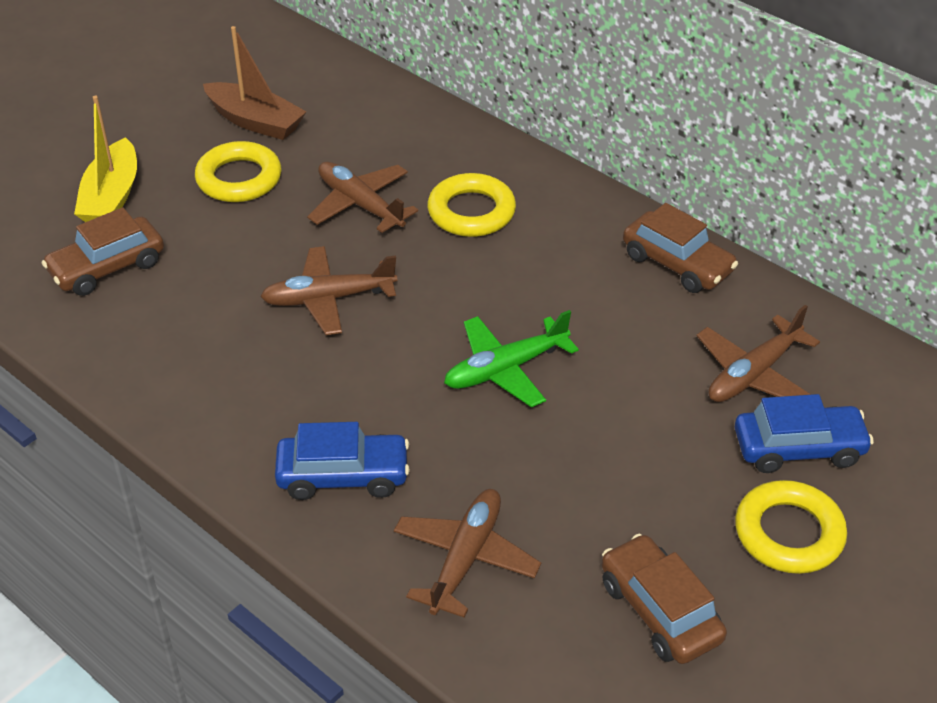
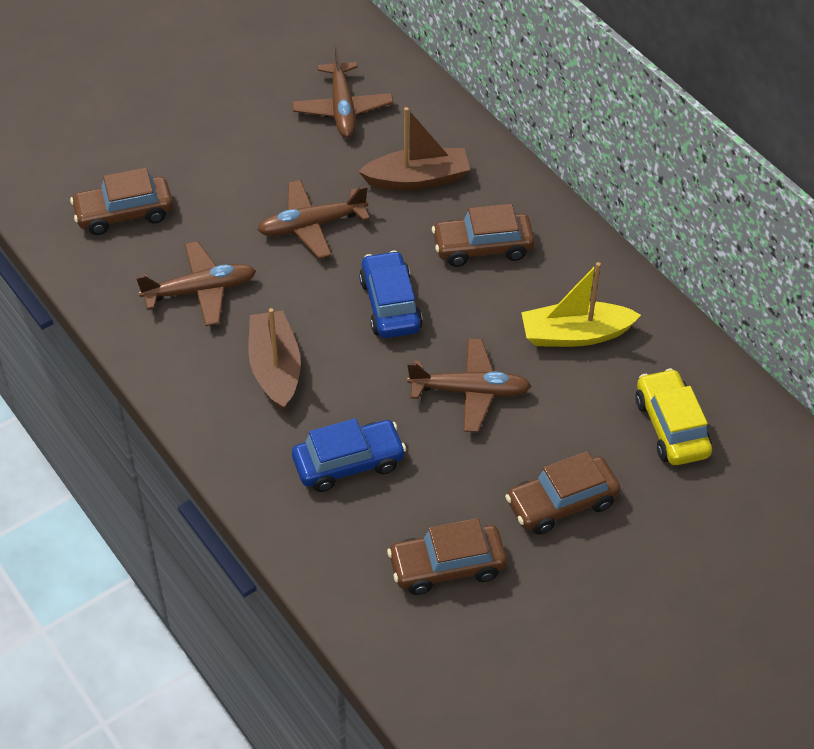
brown boat: 1 -> 2
brown car: 3 -> 4
green plane: 1 -> 0
yellow car: 0 -> 1
yellow ring: 3 -> 0

